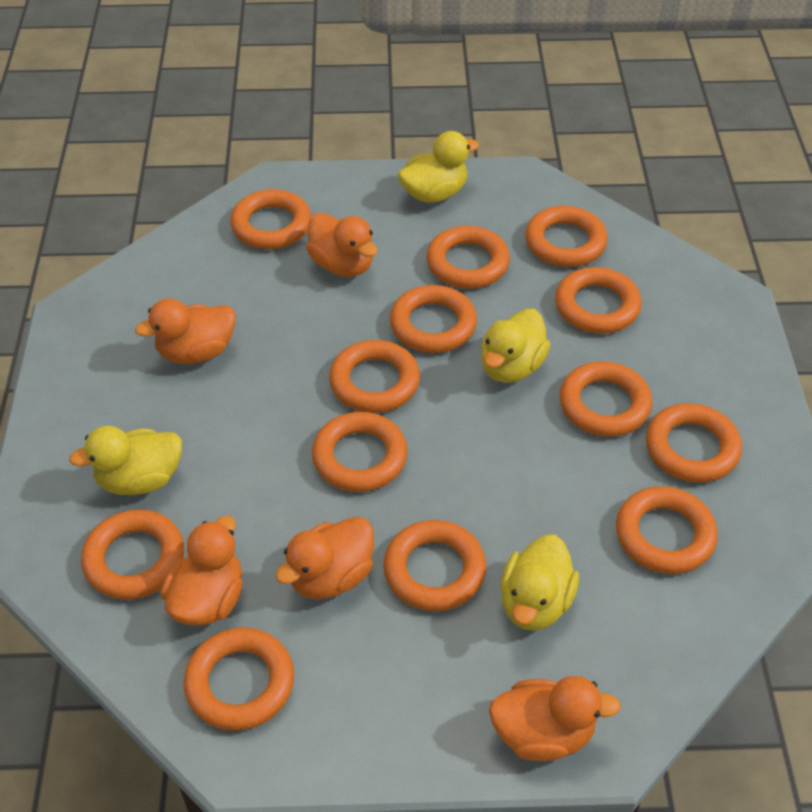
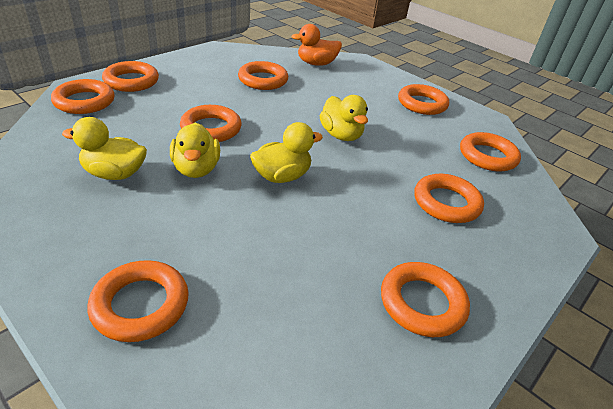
orange duck: 5 -> 1
orange ring: 13 -> 9

